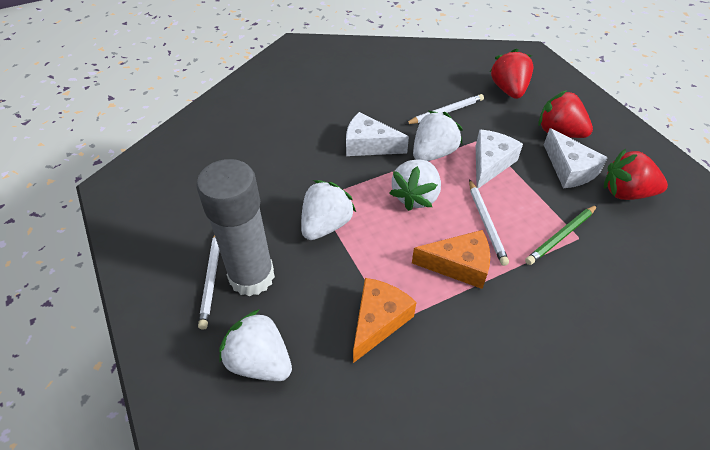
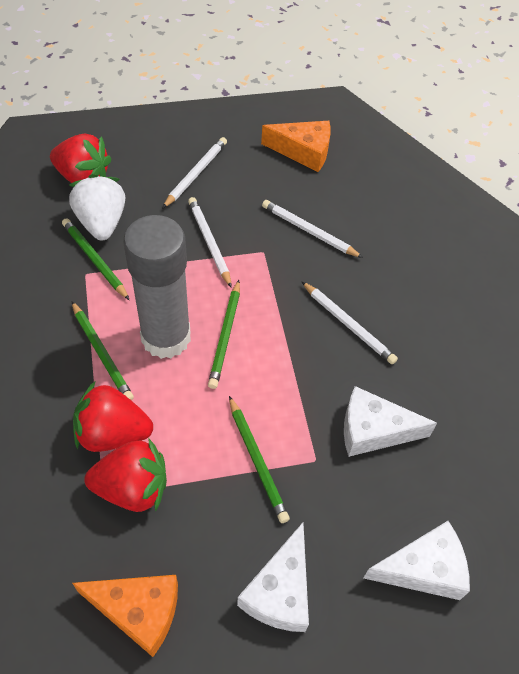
green pencil: 1 -> 4
white pencil: 3 -> 4
white strawberry: 4 -> 1

